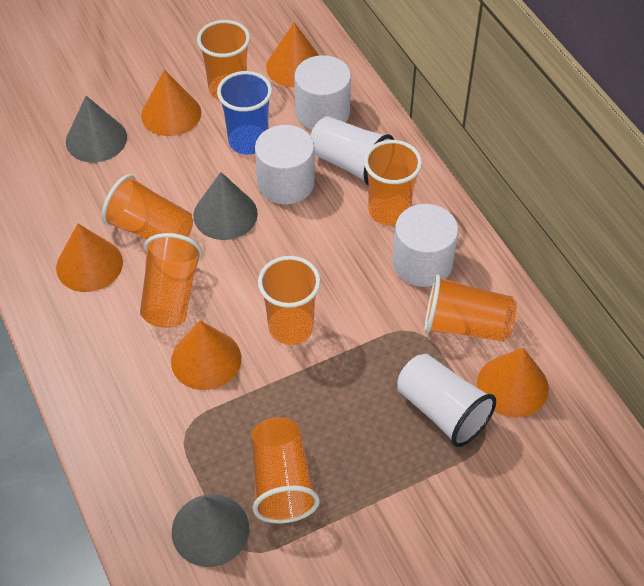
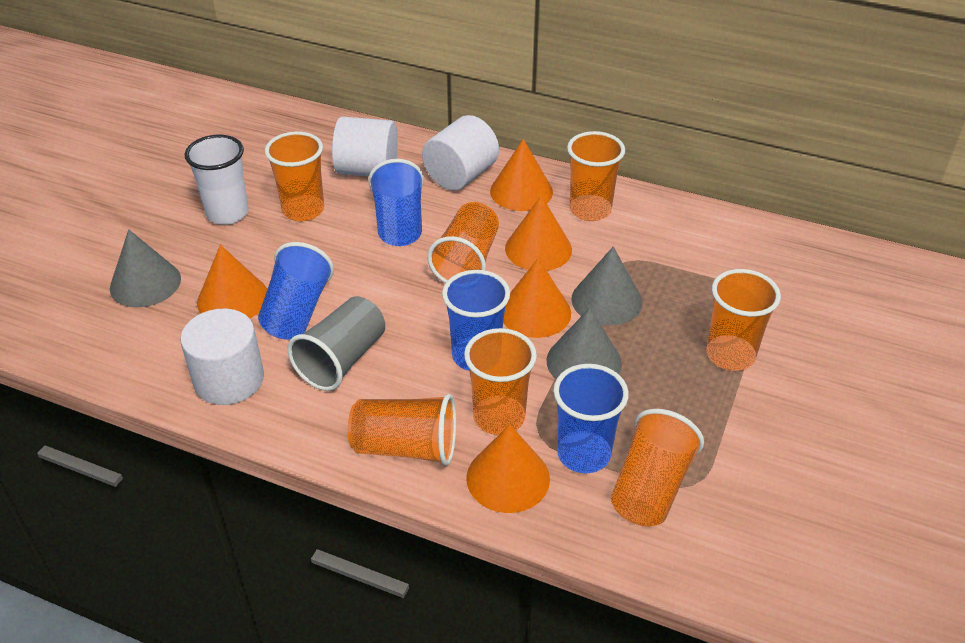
blue cup: 1 -> 4
grey cup: 0 -> 1
white cup: 2 -> 1

